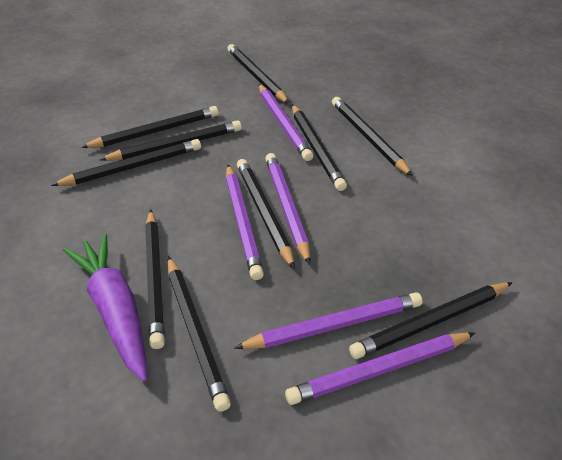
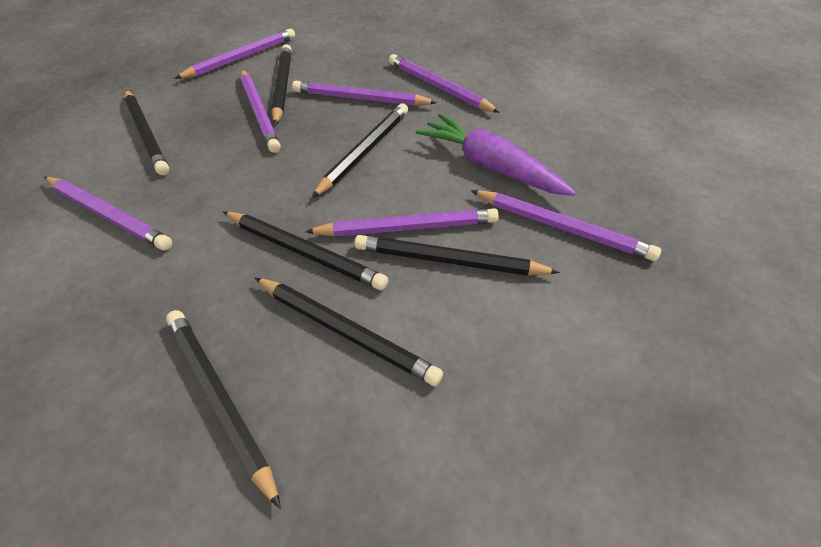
black pencil: 10 -> 7
purple pencil: 5 -> 7

